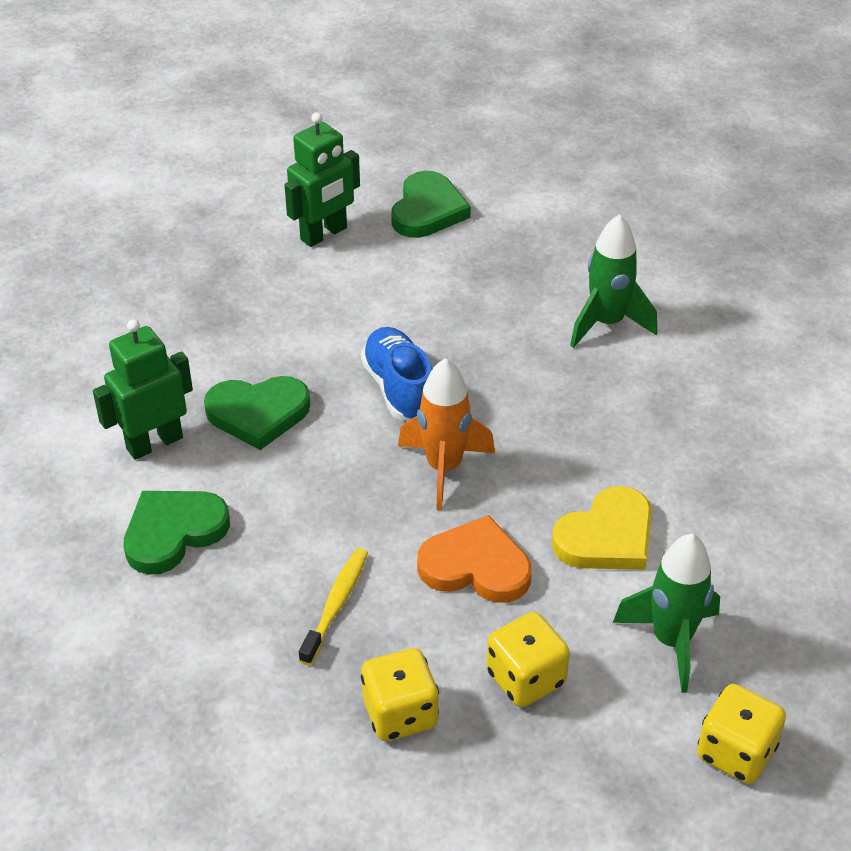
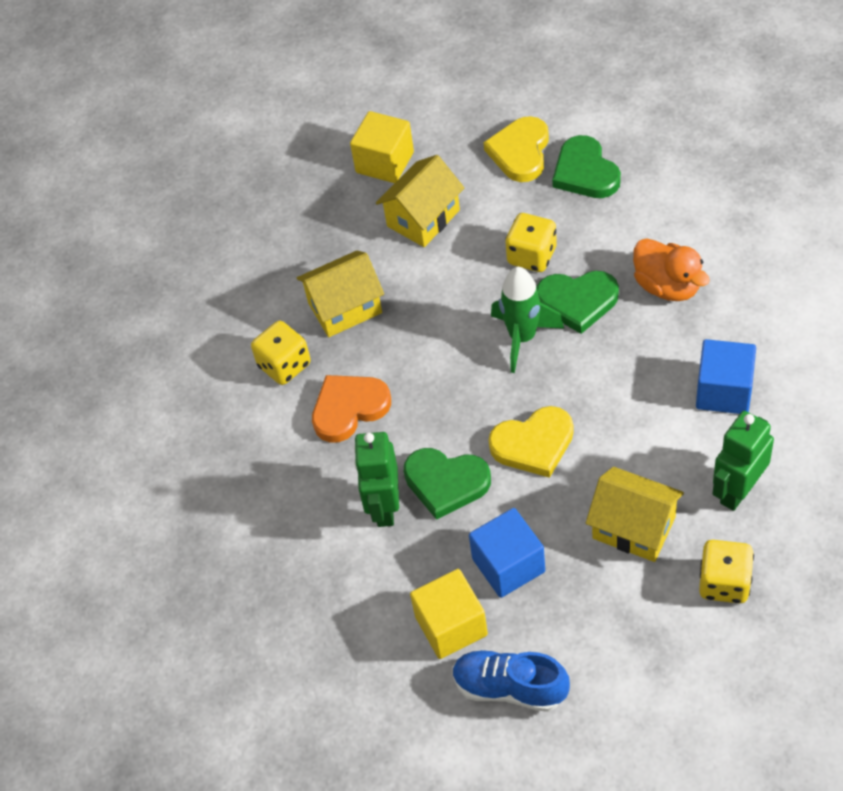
blue cube: 0 -> 2
green rocket: 2 -> 1
orange duck: 0 -> 1
orange rocket: 1 -> 0
yellow cube: 0 -> 2
yellow heart: 1 -> 2
yellow house: 0 -> 3
yellow toothbrush: 1 -> 0

